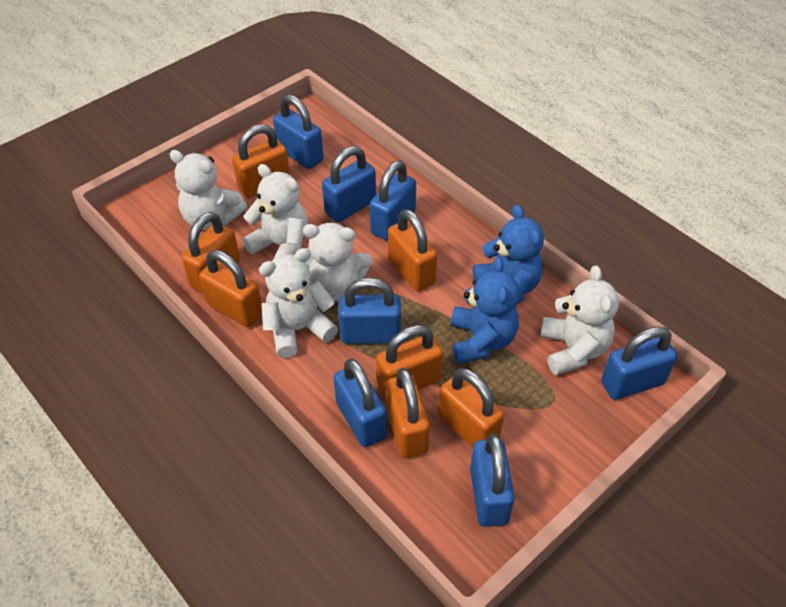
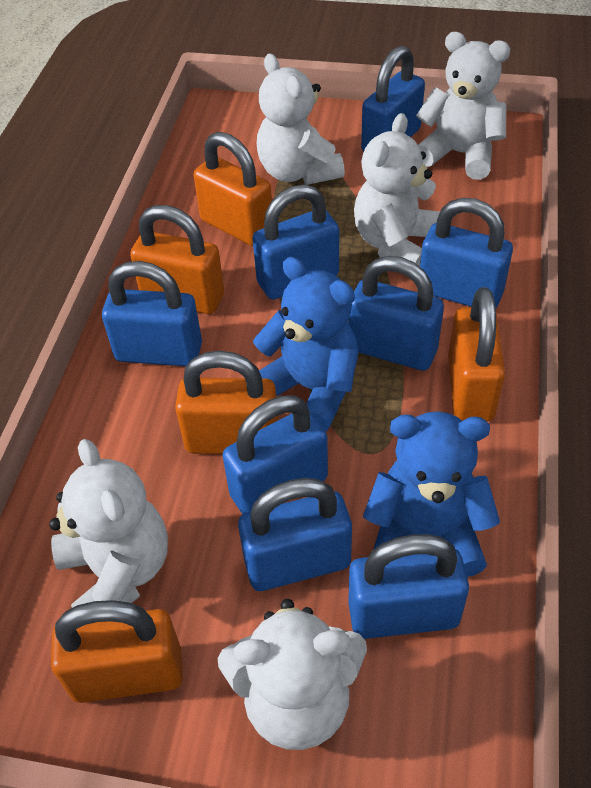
blue padlock: 7 -> 8
orange padlock: 7 -> 5

